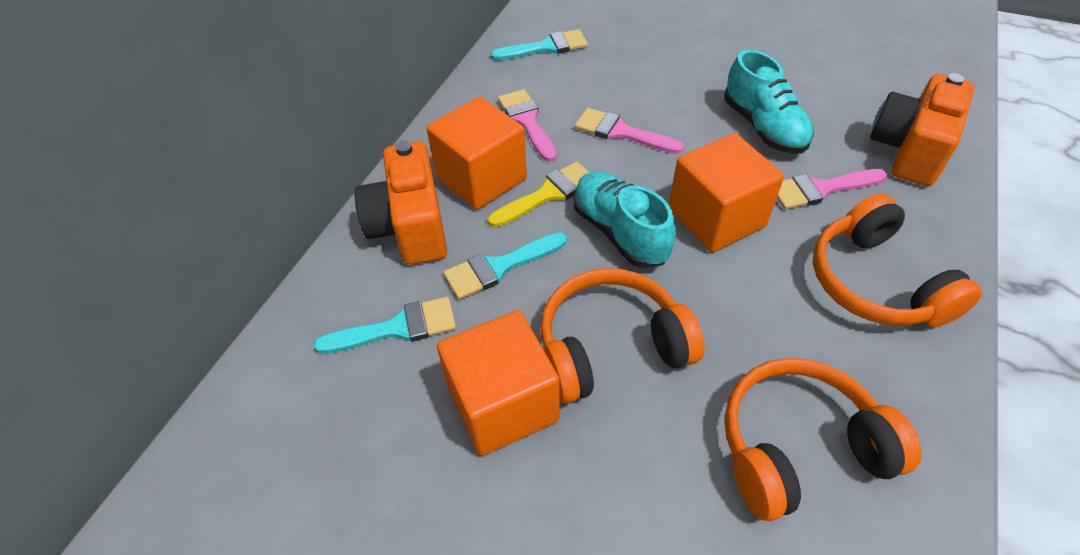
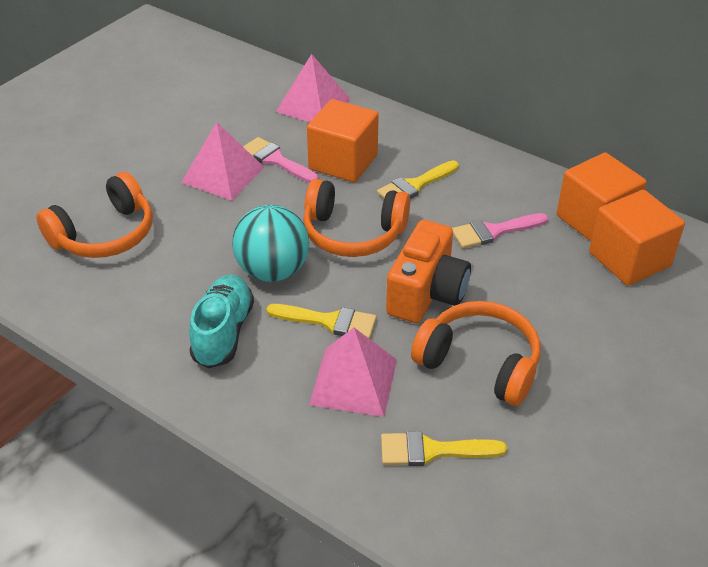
orange camera: 2 -> 1
pink brush: 3 -> 2
pink pyramid: 0 -> 3
turquoise ball: 0 -> 1
turquoise brush: 3 -> 0
turquoise shoe: 2 -> 1
yellow brush: 1 -> 3

